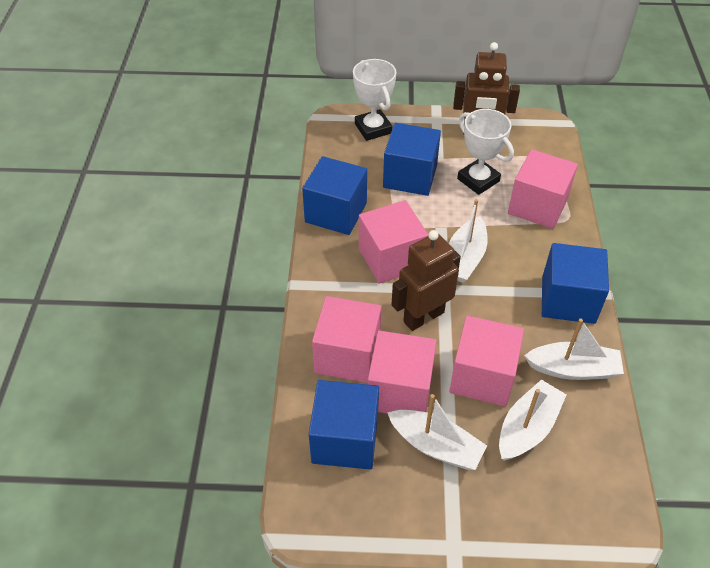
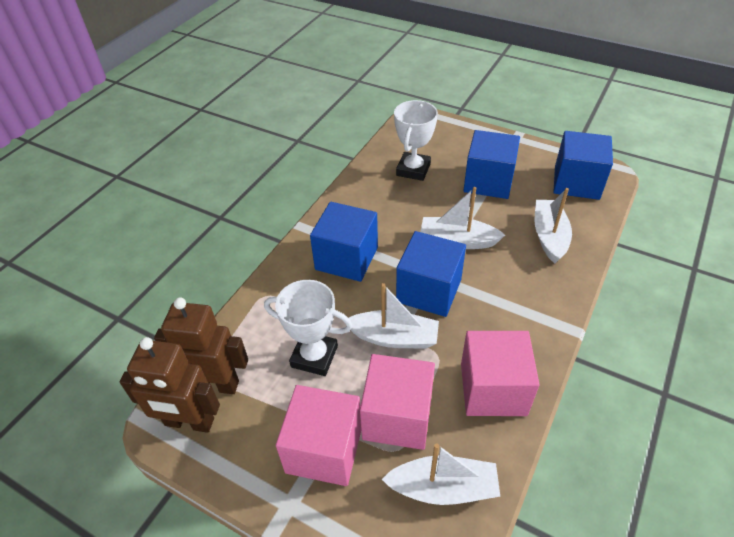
pink cube: 5 -> 3

